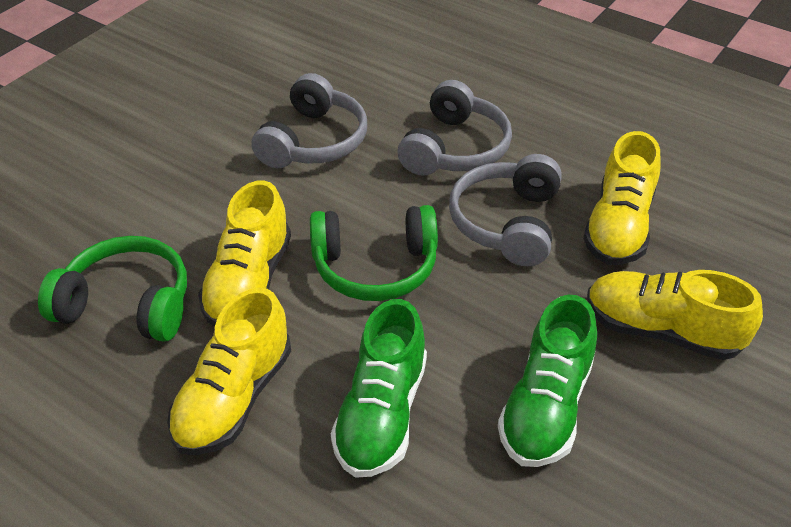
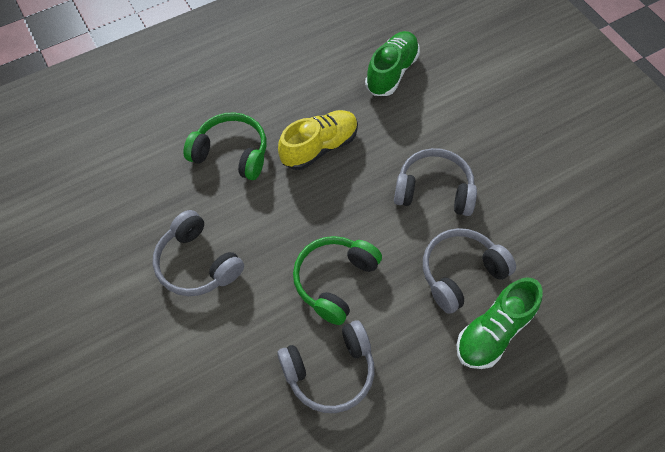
grey headphones: 3 -> 4
yellow shoe: 4 -> 1

